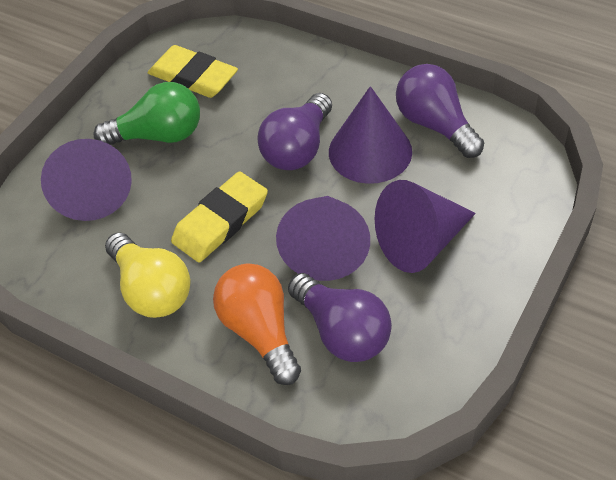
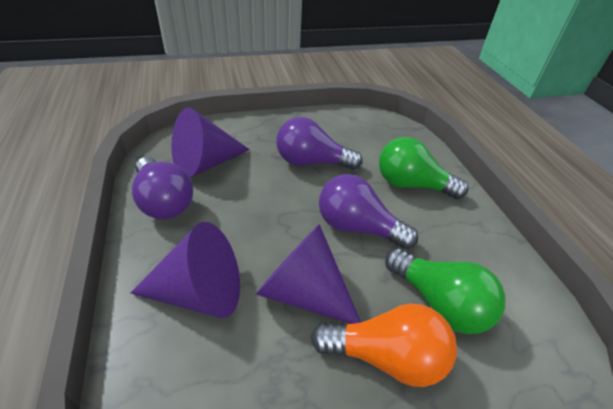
green light bulb: 1 -> 2
purple cone: 4 -> 3
yellow eraser: 2 -> 0
yellow light bulb: 1 -> 0

